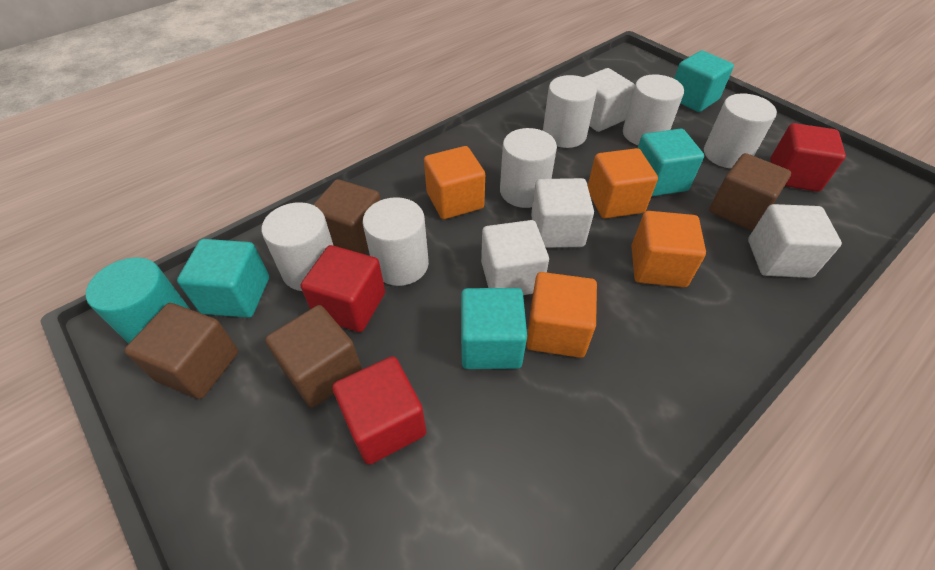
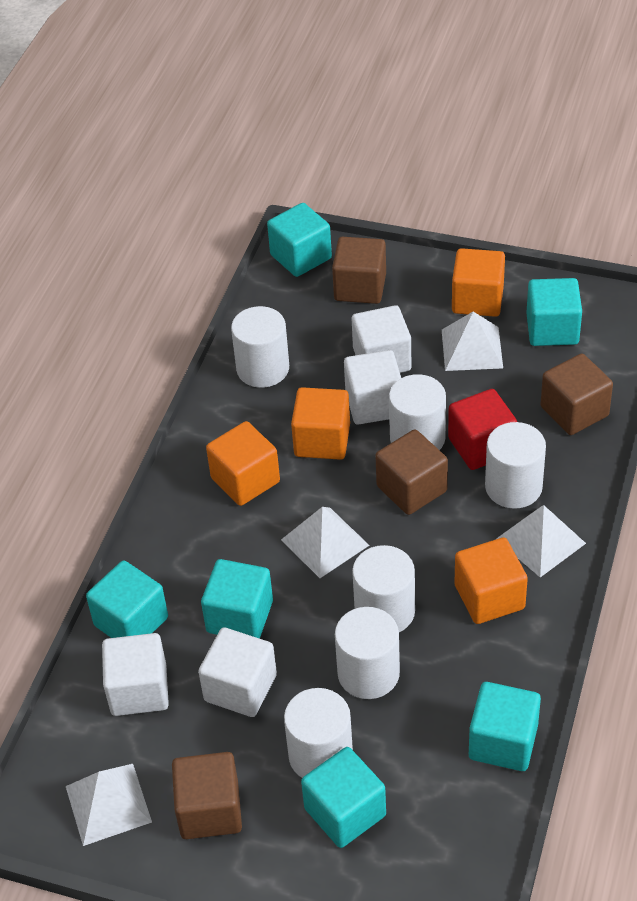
red cube: 3 -> 1
turquoise cube: 4 -> 6
turquoise cylinder: 1 -> 0
white pyramid: 0 -> 4

